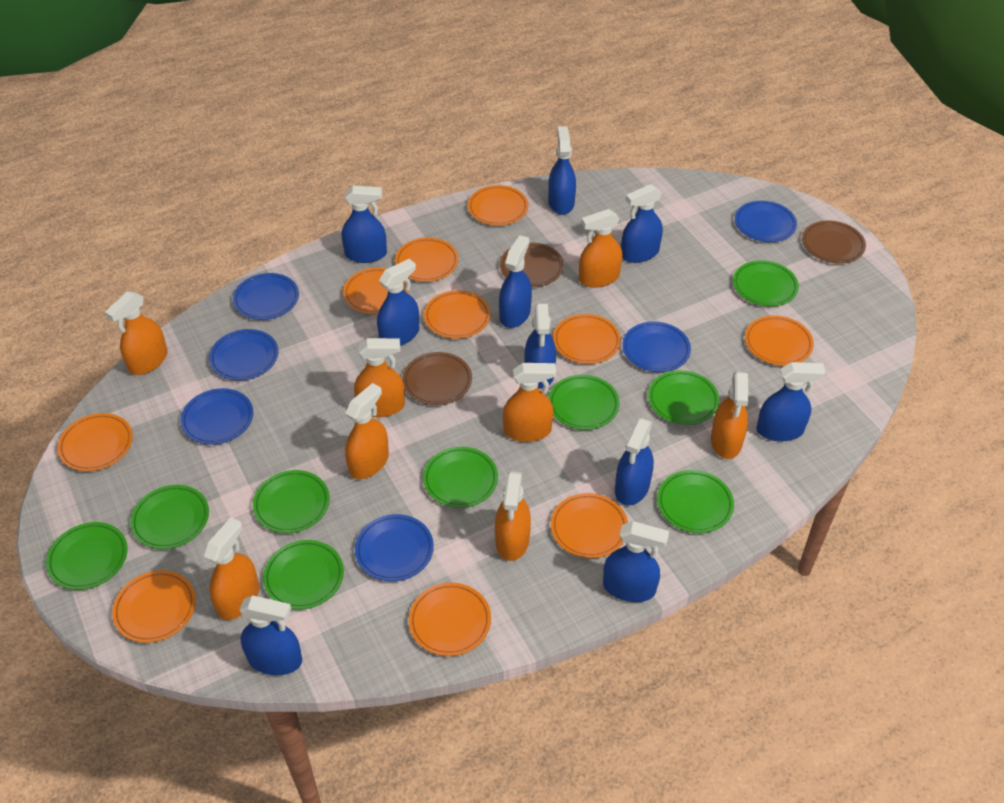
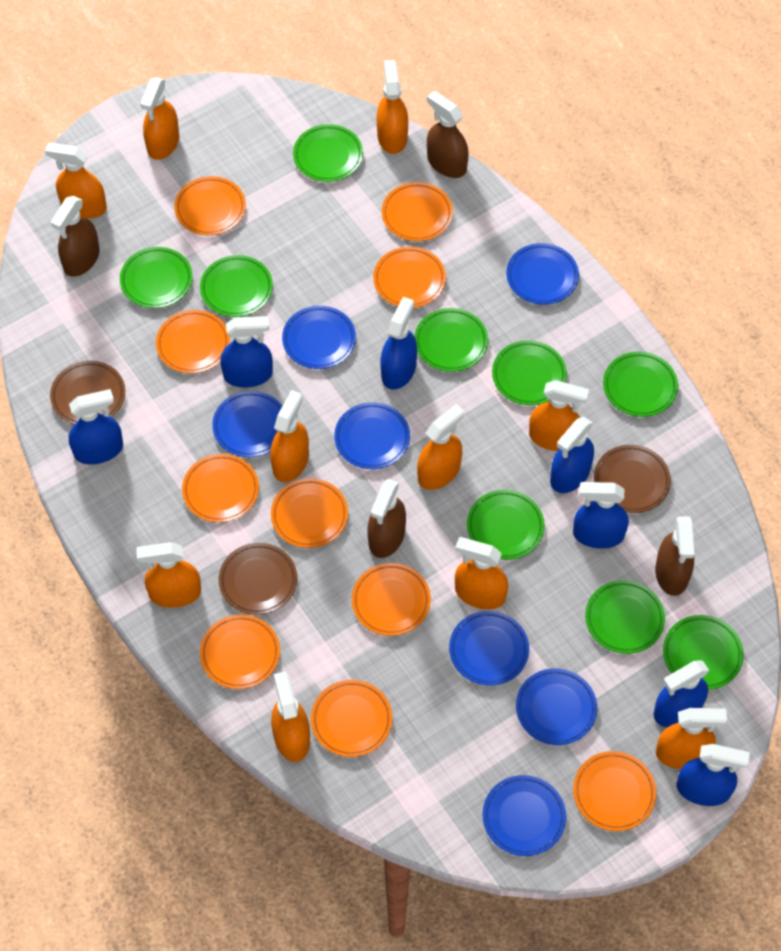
blue plate: 6 -> 7
blue spray bottle: 10 -> 7
brown spray bottle: 0 -> 4
orange spray bottle: 8 -> 10

